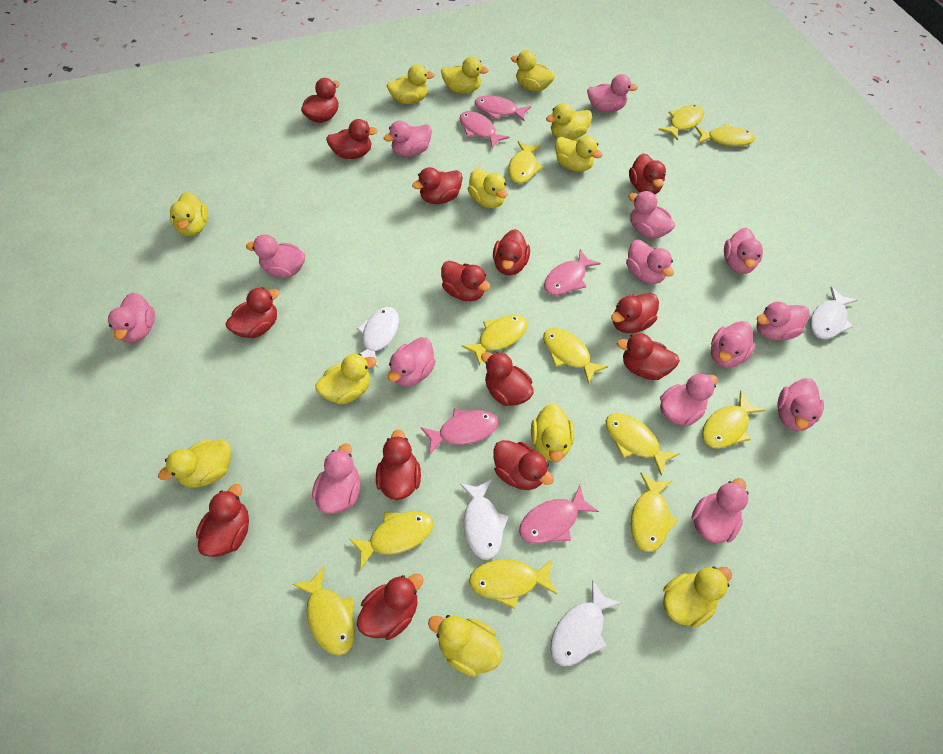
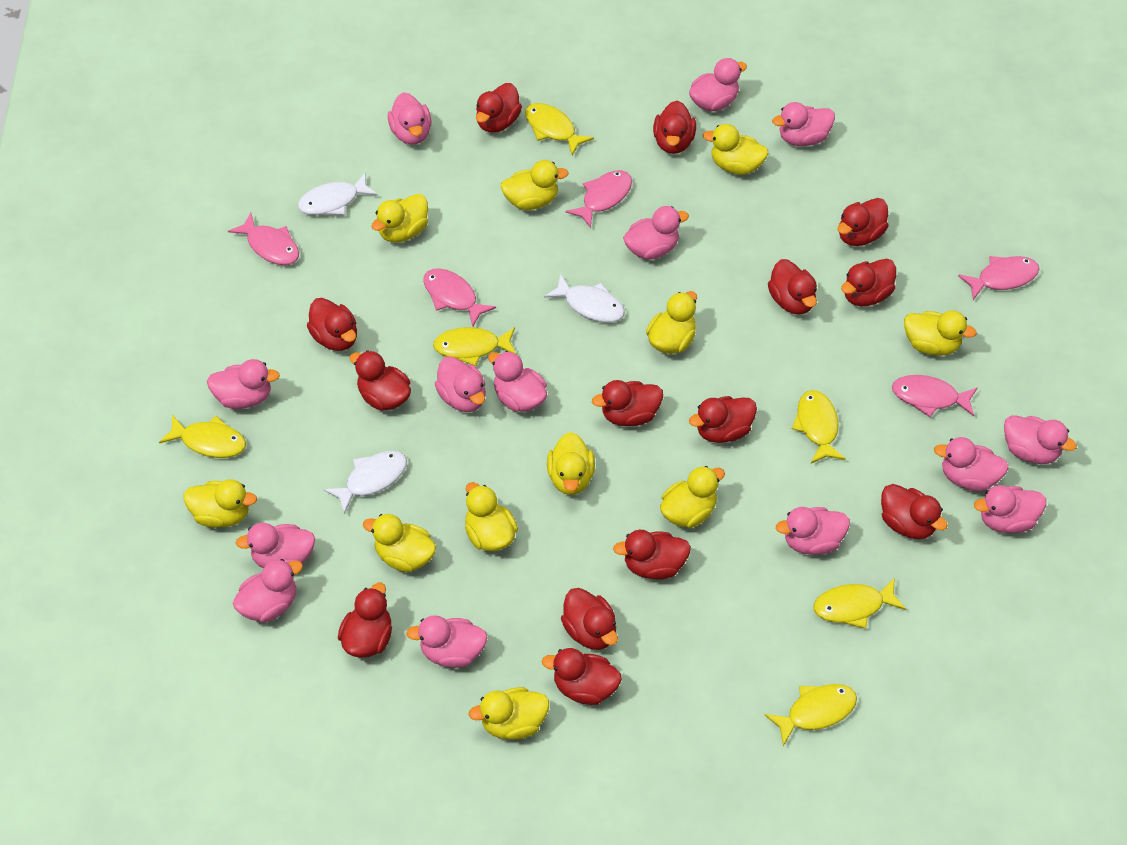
white fish: 4 -> 3
yellow duck: 12 -> 11
yellow fish: 11 -> 6

